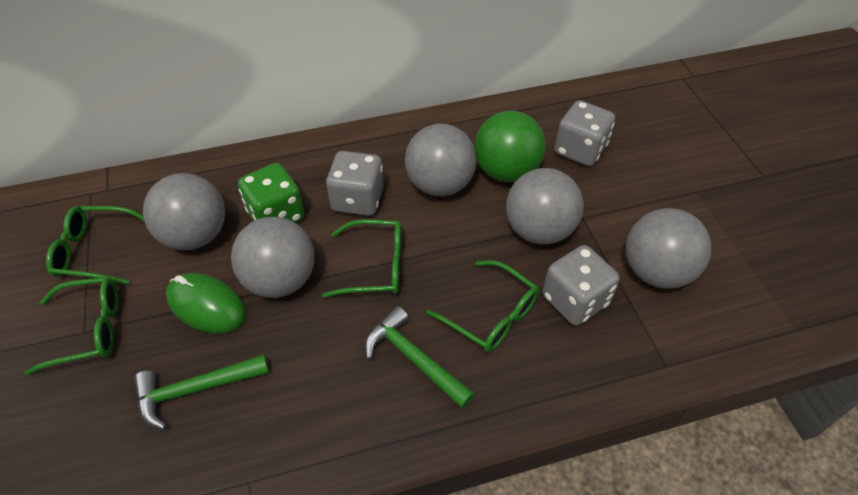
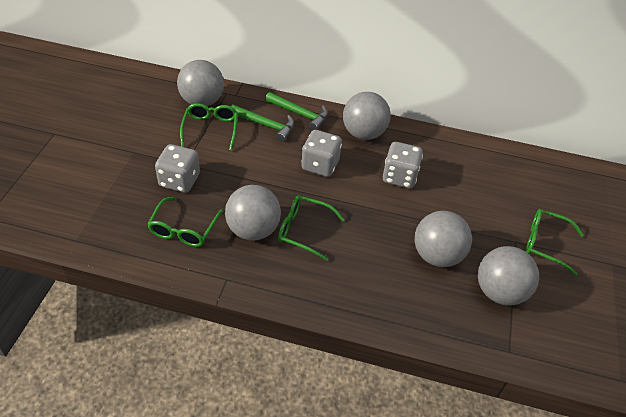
green ball: 1 -> 0
green dice: 1 -> 0
green mouse: 1 -> 0

